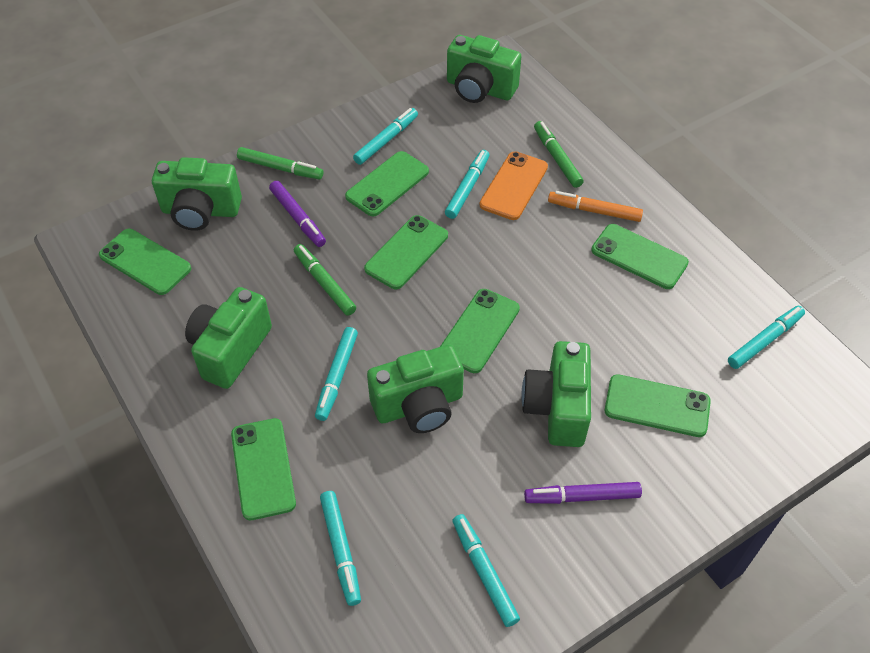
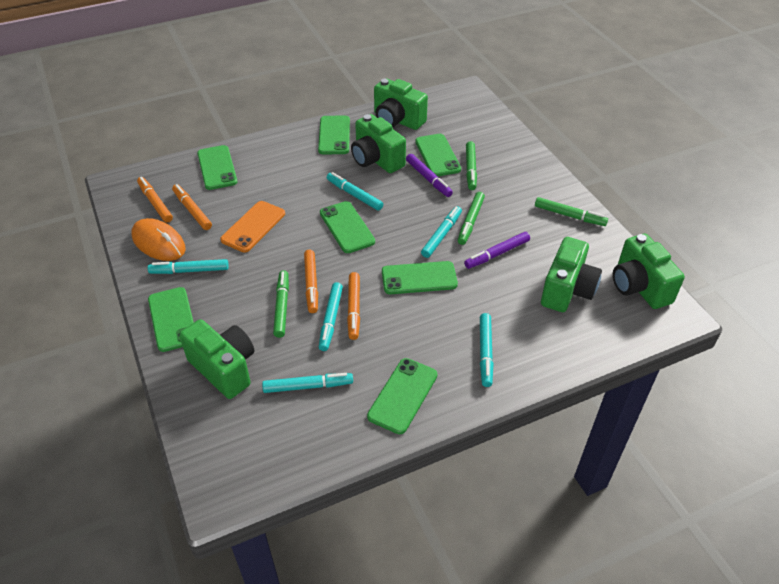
green marker: 3 -> 4
orange marker: 1 -> 4
orange mouse: 0 -> 1

